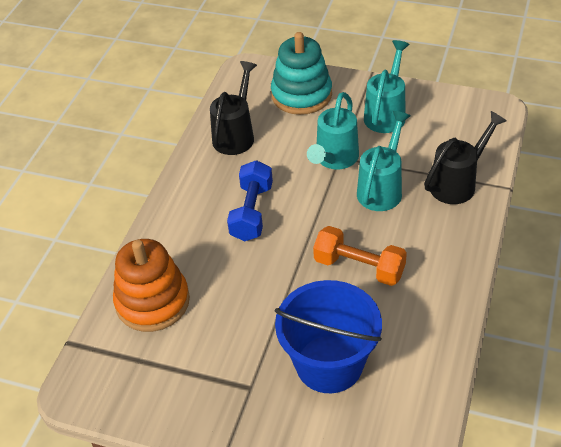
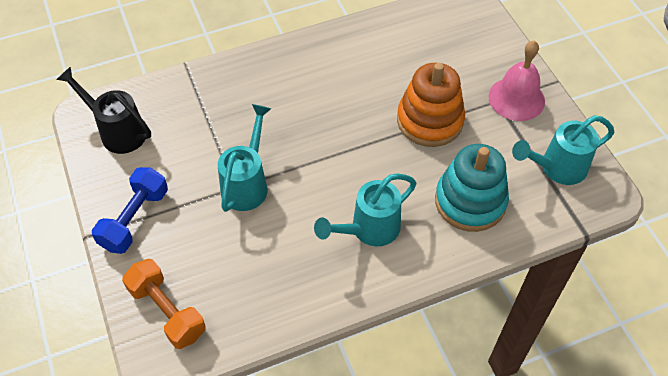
black watering can: 2 -> 1
blue bucket: 1 -> 0
pink bell: 0 -> 1

